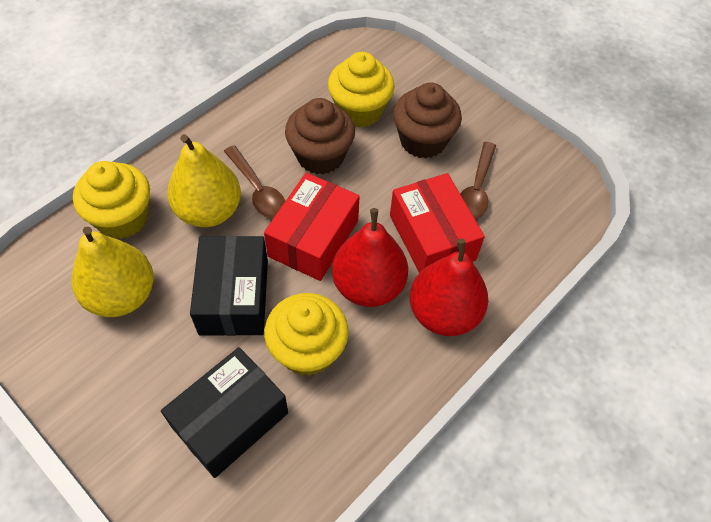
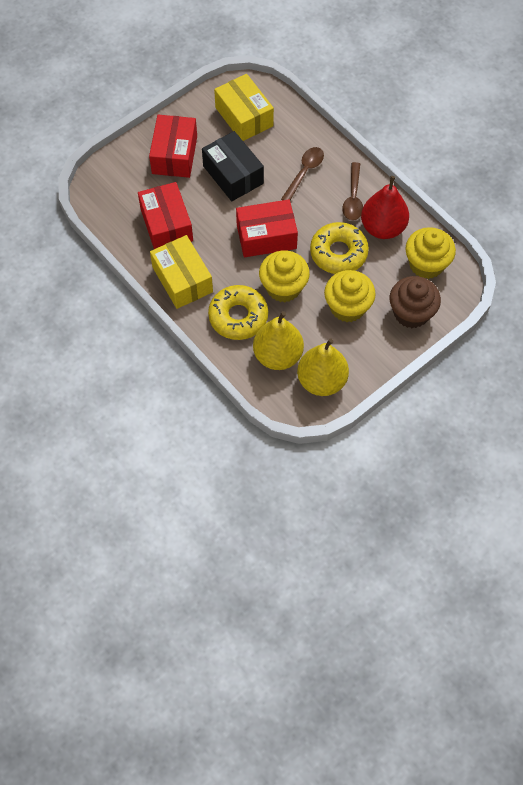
black box: 2 -> 1
brown cupcake: 2 -> 1
red box: 2 -> 3
red pear: 2 -> 1
yellow box: 0 -> 2
yellow donut: 0 -> 2

